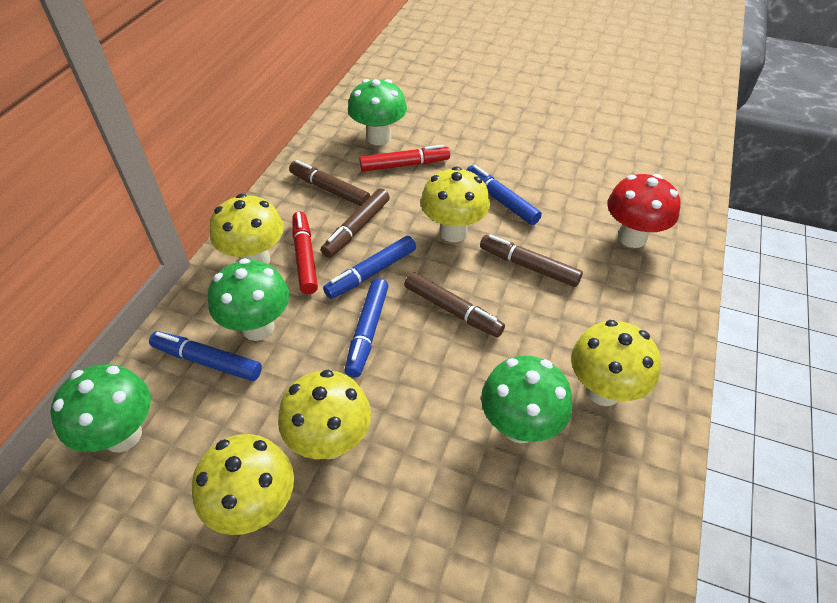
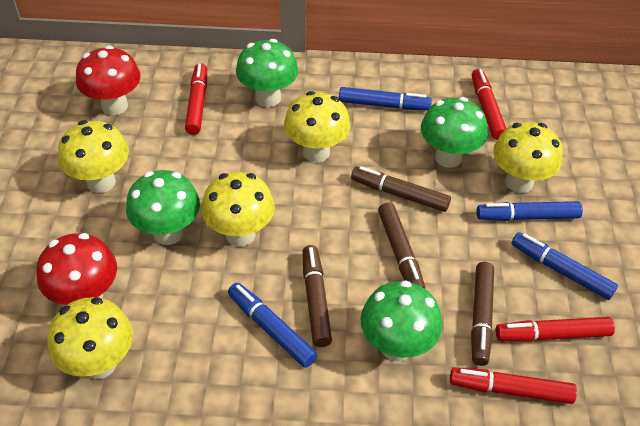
red marker: 2 -> 4
red mushroom: 1 -> 2

